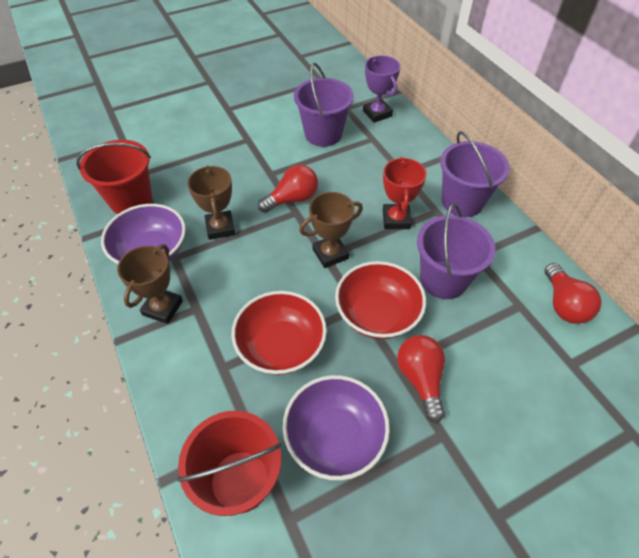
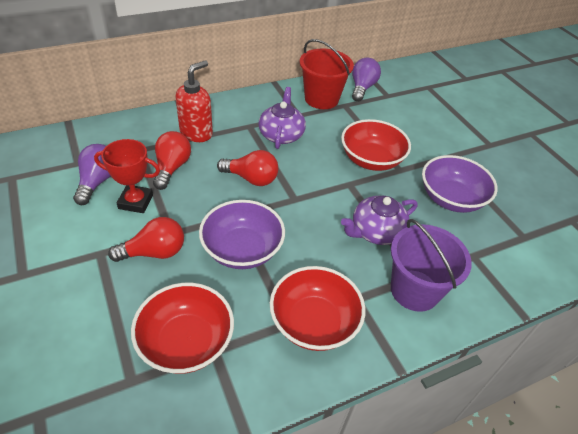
brown trophy: 3 -> 0
purple bucket: 3 -> 1
purple light bulb: 0 -> 2
purple teapot: 0 -> 2
purple trophy: 1 -> 0
red bowl: 2 -> 3
red bucket: 2 -> 1
red soap dispenser: 0 -> 1

